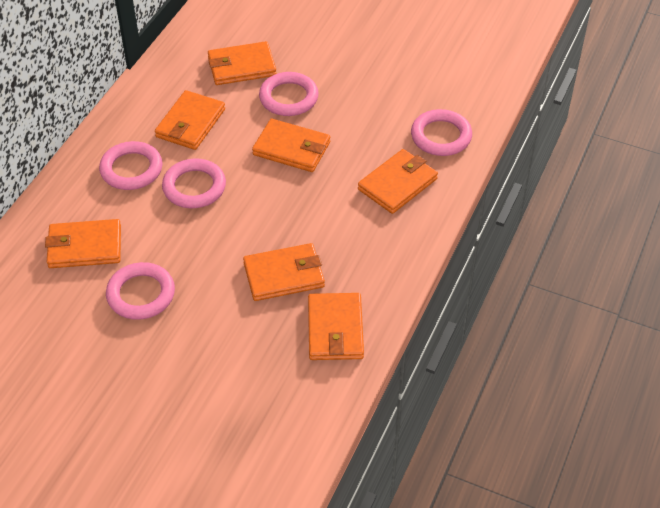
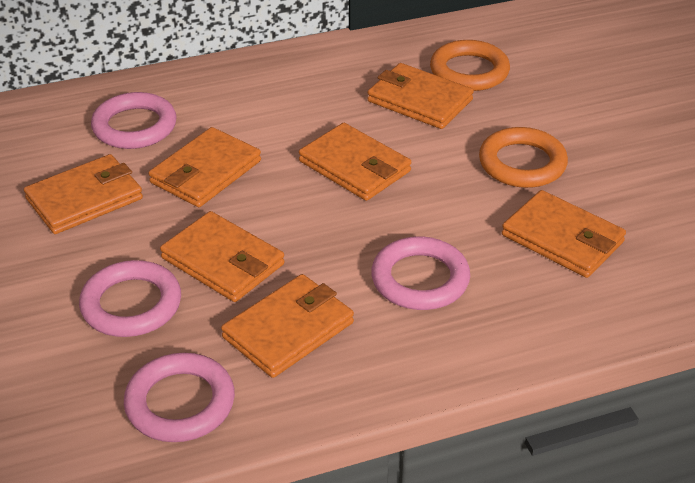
orange ring: 0 -> 2
pink ring: 5 -> 4

